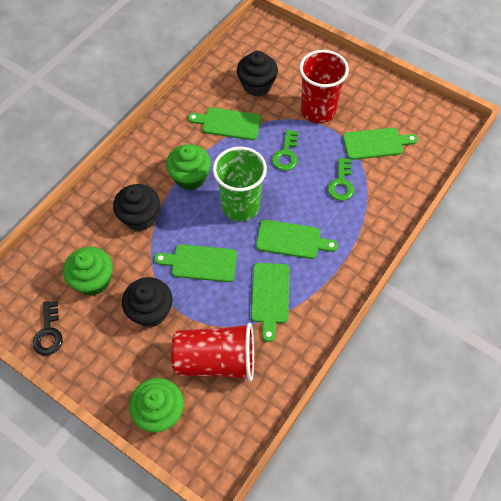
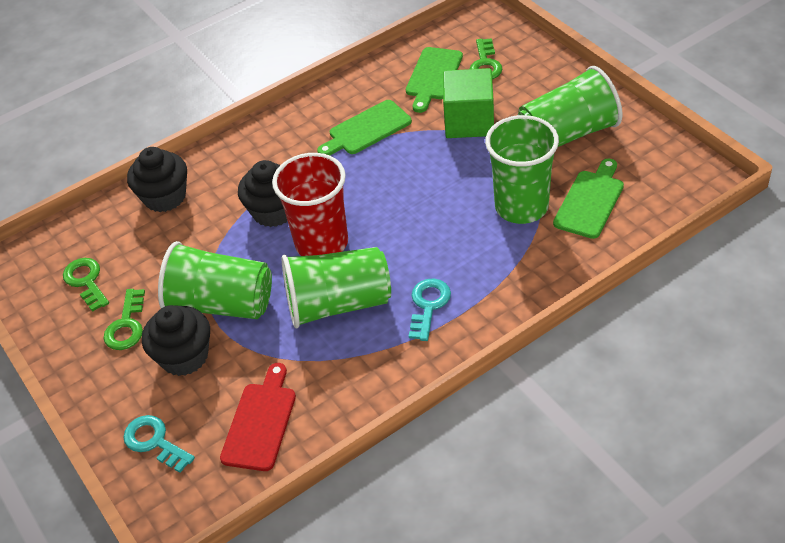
black key: 1 -> 0
green cube: 0 -> 1
green cup: 1 -> 4
green cupcake: 3 -> 0
green cutting board: 5 -> 3
green key: 2 -> 3
red cup: 2 -> 1
red cutting board: 0 -> 1
turquoise key: 0 -> 2

